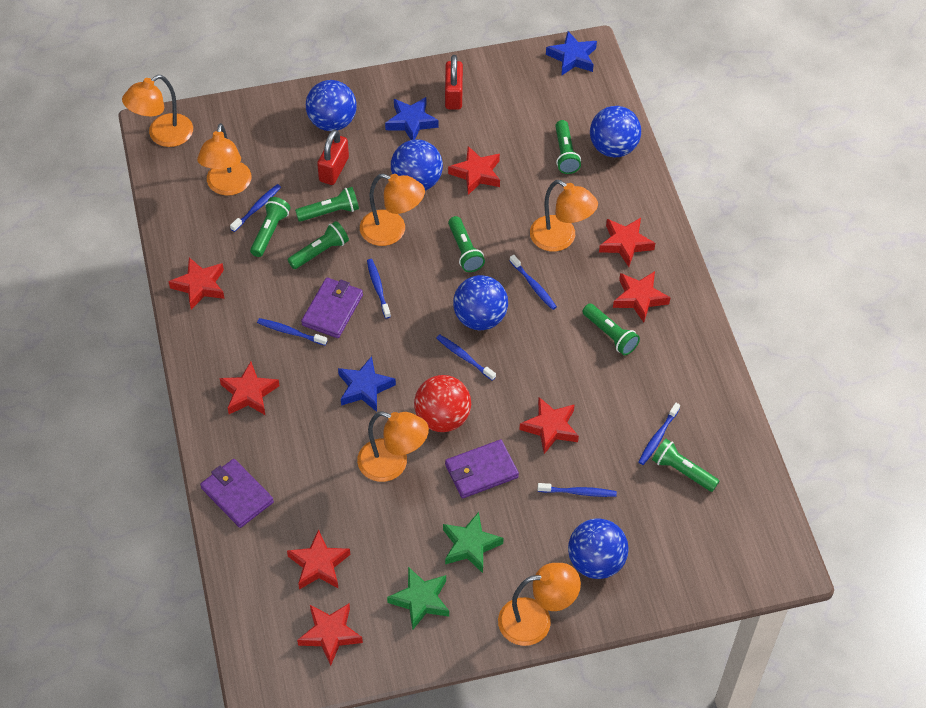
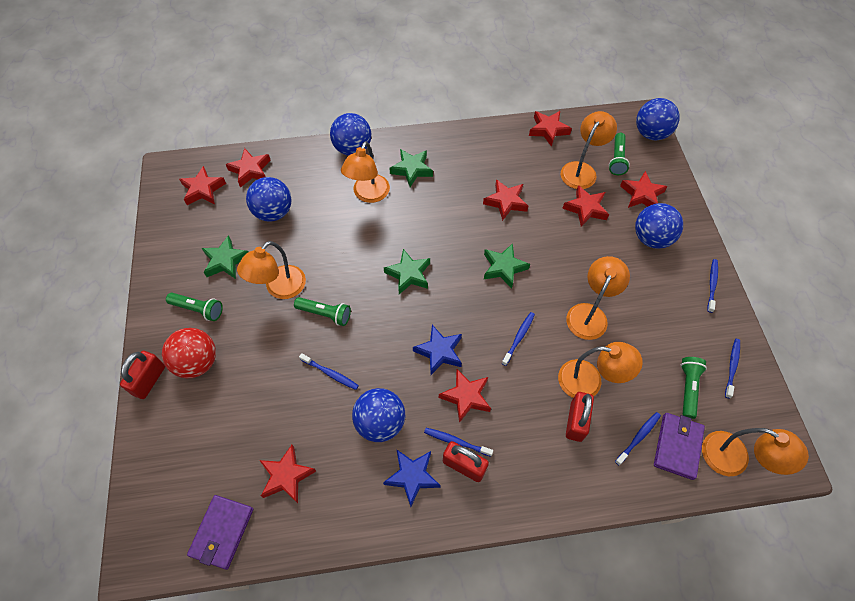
blue star: 3 -> 2
blue toothbrush: 7 -> 6
green flashlight: 7 -> 4
green star: 2 -> 4
purple wallet: 3 -> 2
red padlock: 2 -> 3

